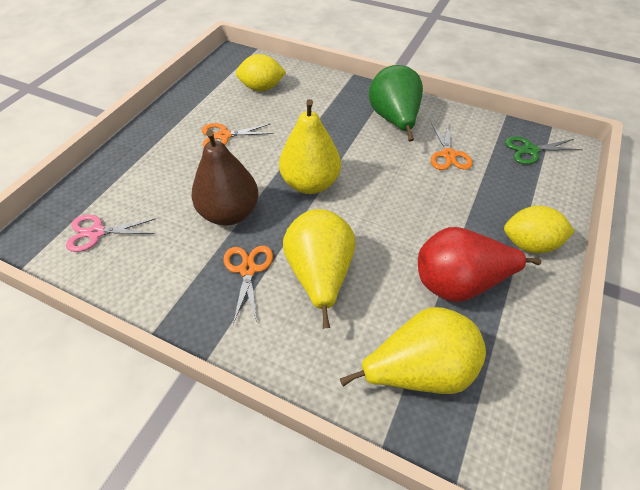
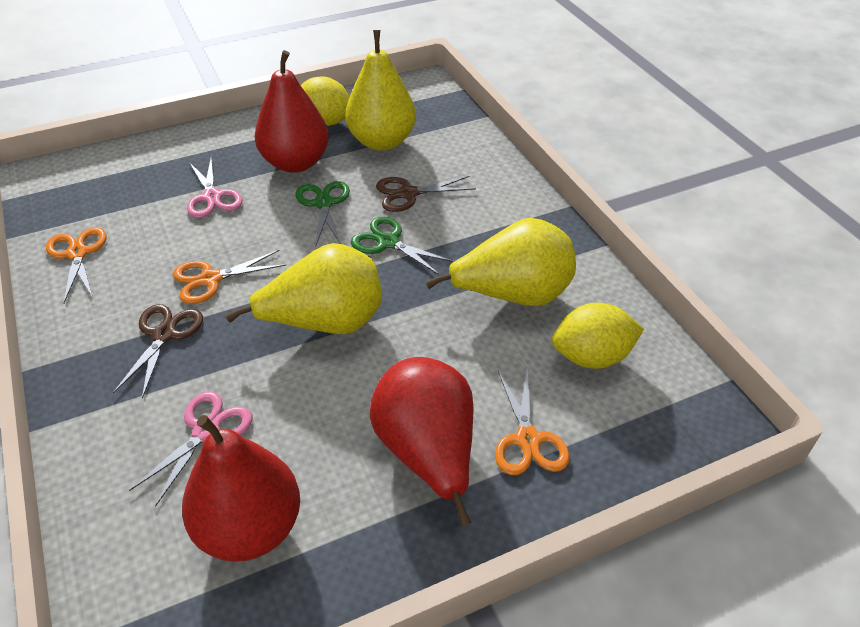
brown pear: 1 -> 0
brown scissors: 0 -> 2
green pear: 1 -> 0
green scissors: 1 -> 2
pink scissors: 1 -> 2
red pear: 1 -> 3

